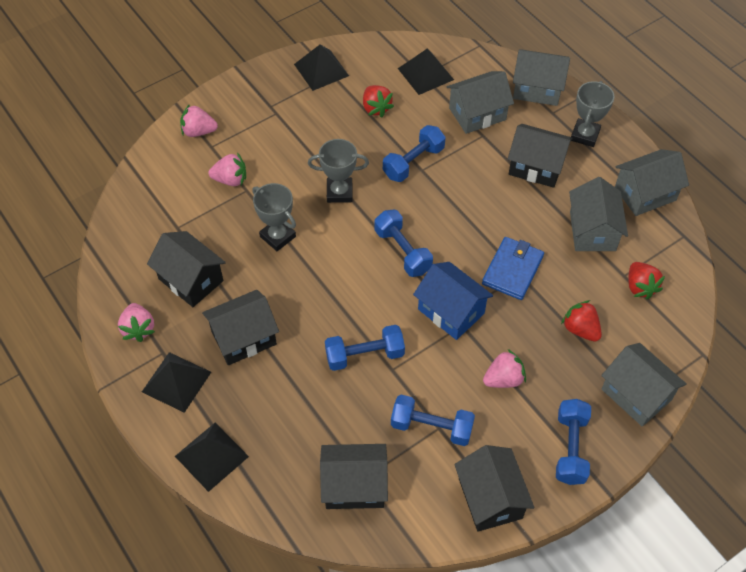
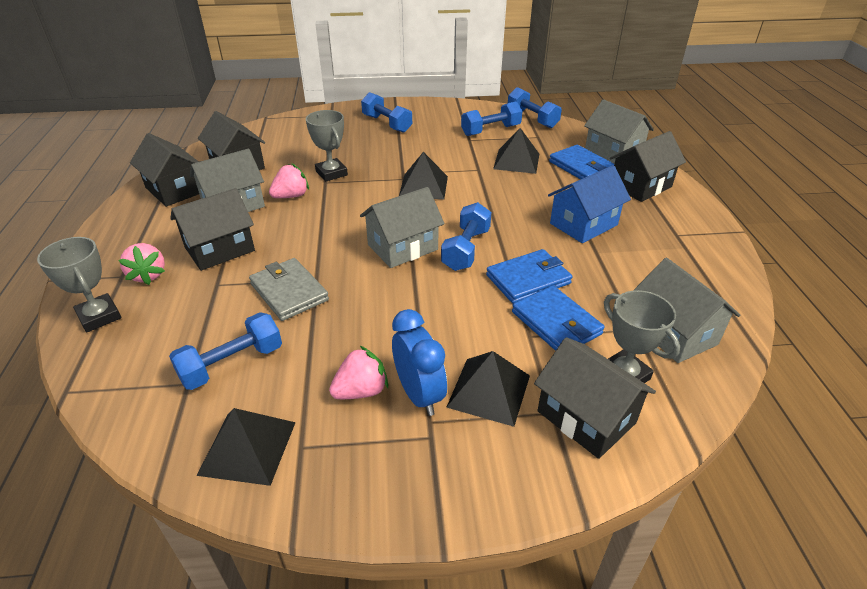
blue clock: 0 -> 1
blue wallet: 1 -> 3
grey house: 5 -> 4
grey wallet: 0 -> 1
pink strawberry: 4 -> 3
red strawberry: 3 -> 0

